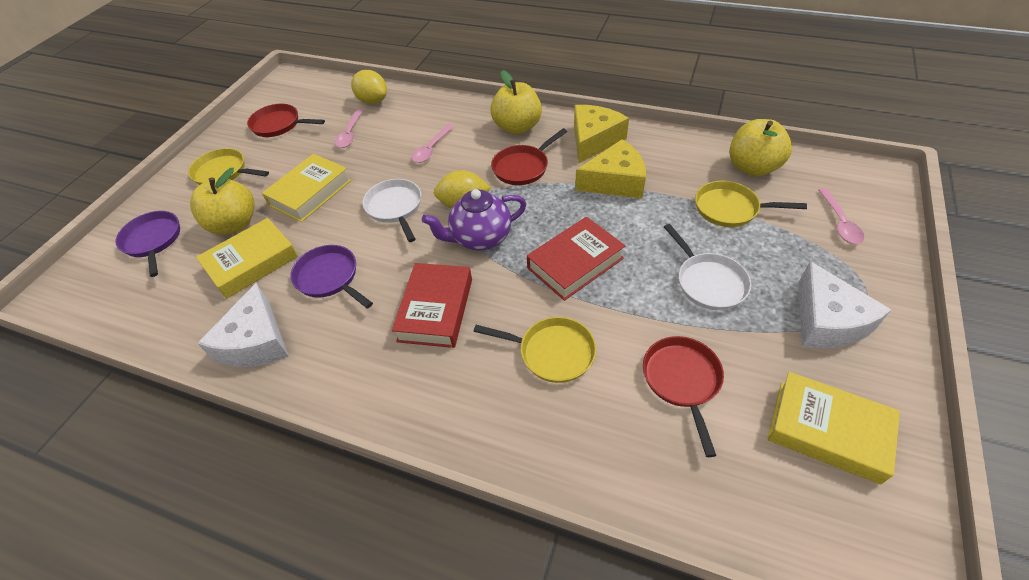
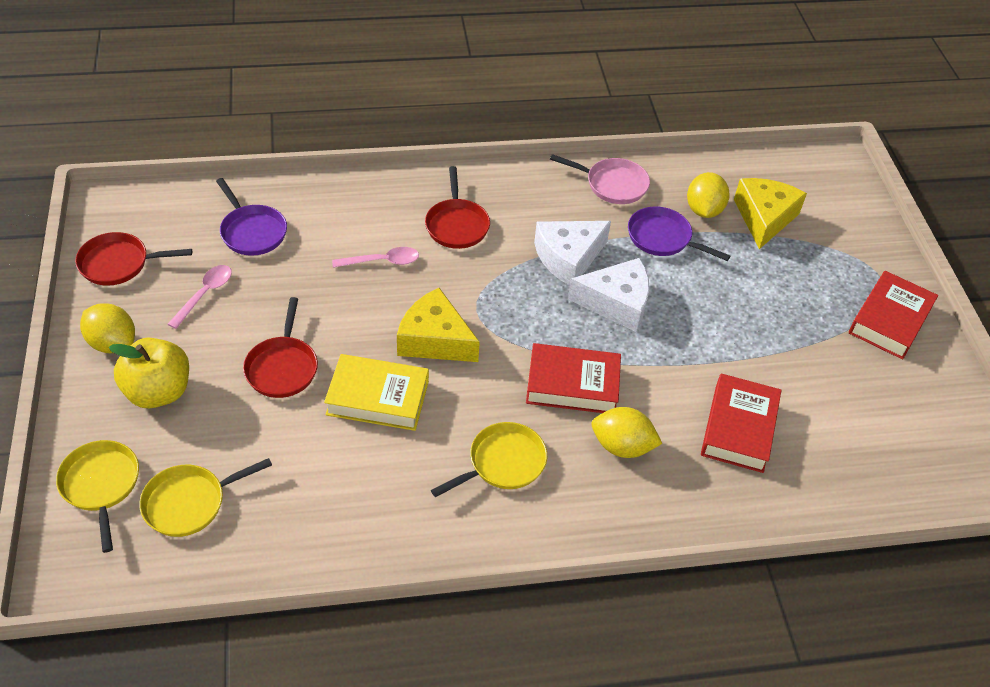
pink pan: 0 -> 1
pink spoon: 3 -> 2
purple teapot: 1 -> 0
red book: 2 -> 3
white pan: 2 -> 0
yellow apple: 3 -> 1
yellow book: 3 -> 1
yellow lemon: 2 -> 3

